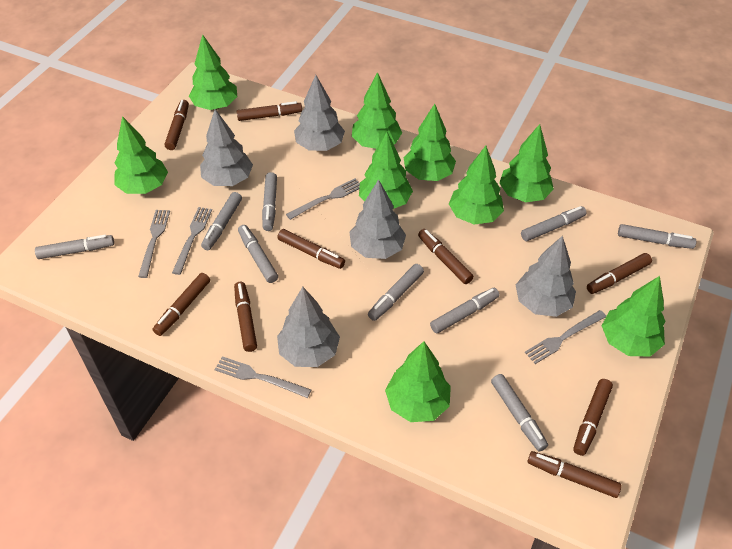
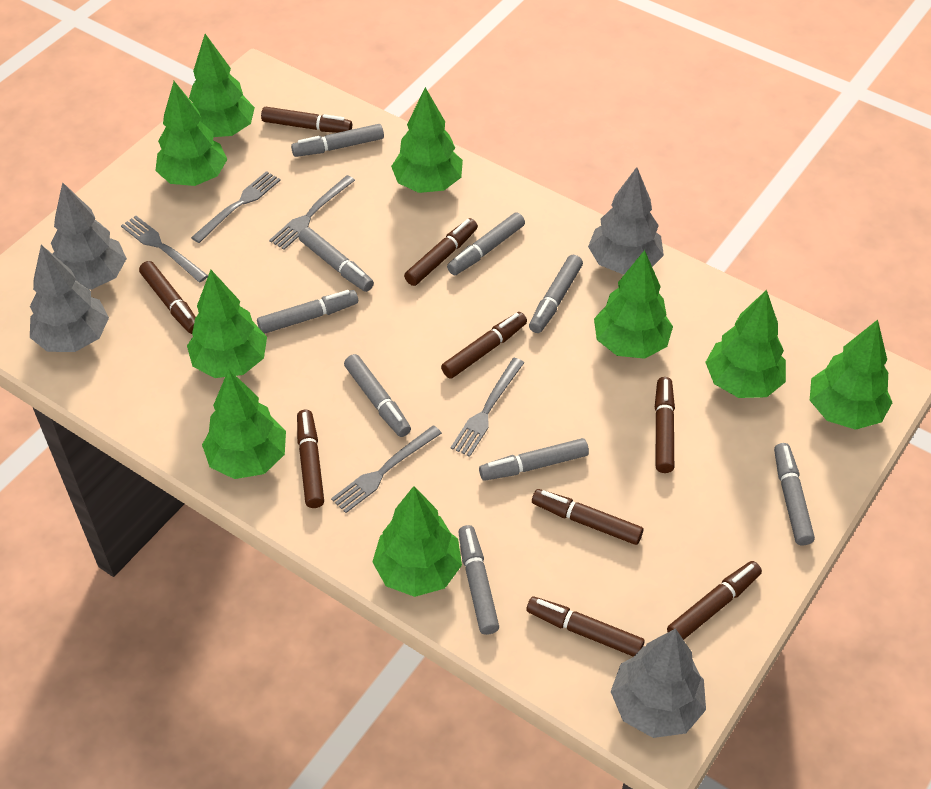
grey tree: 5 -> 4

